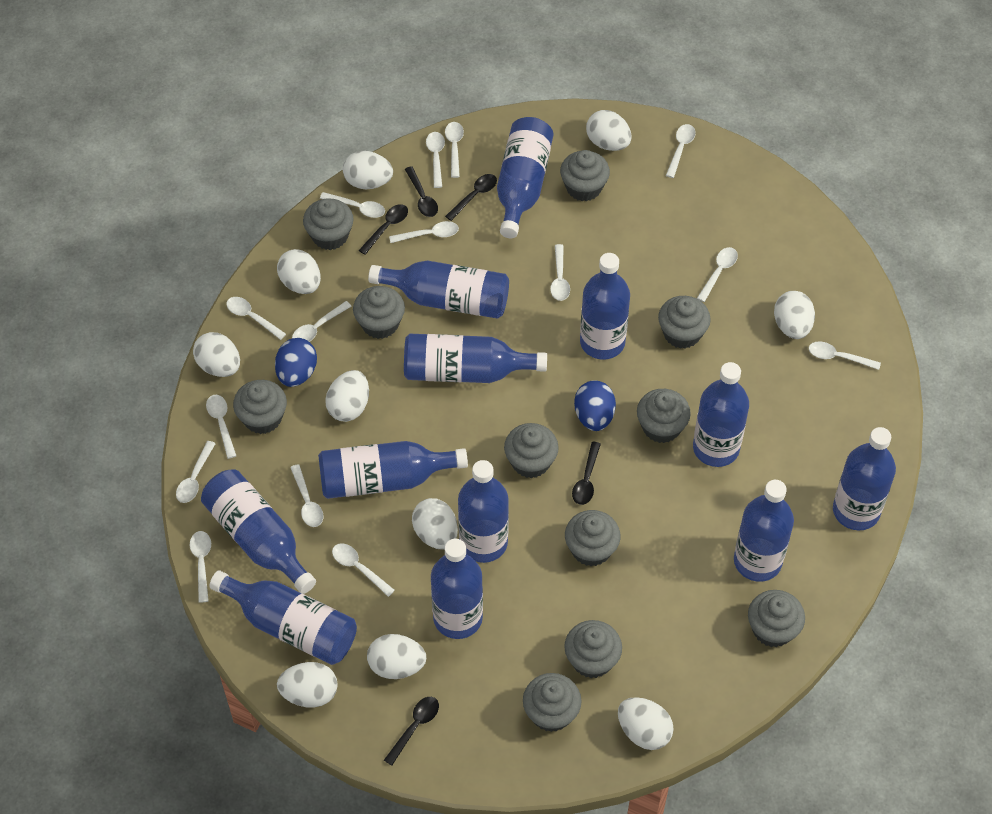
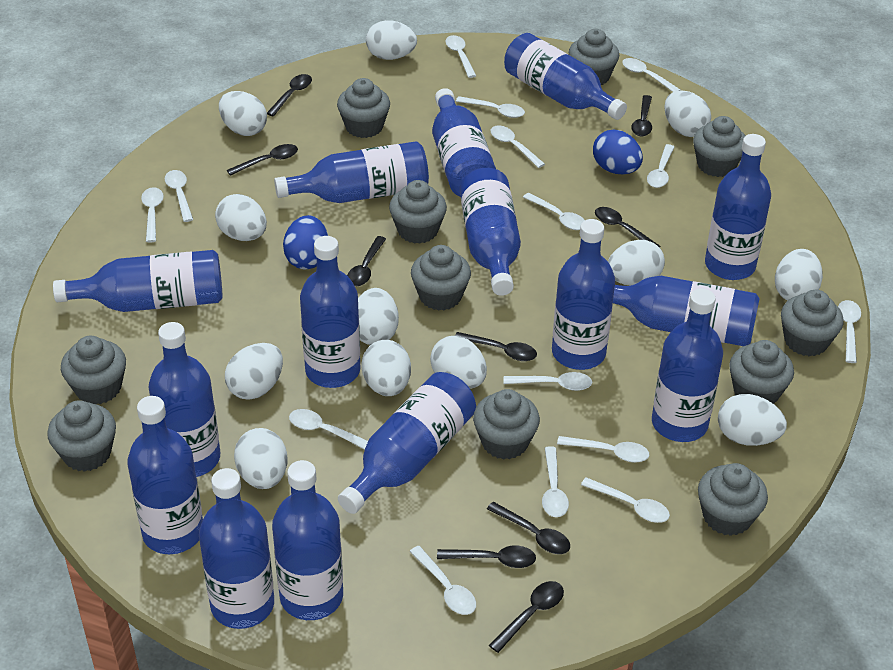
black spoon: 5 -> 9
blue bottle: 12 -> 15
white egg: 10 -> 12

